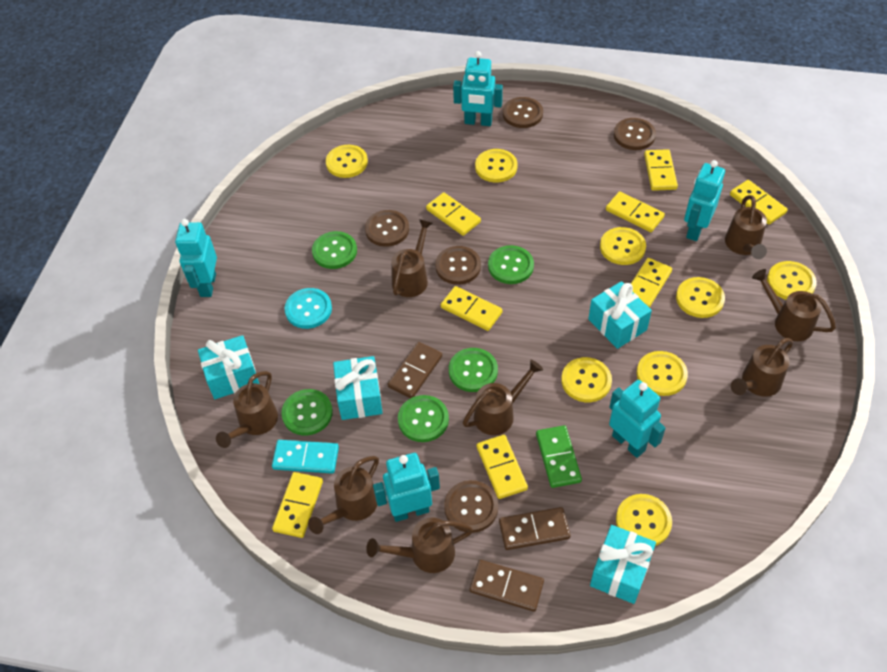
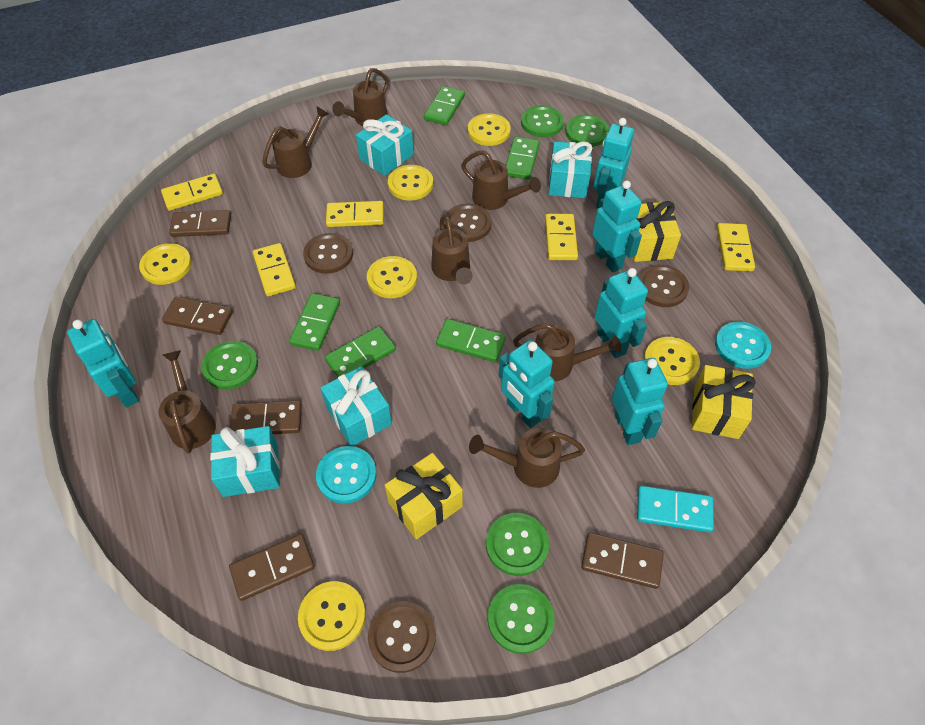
brown button: 5 -> 4
brown domino: 3 -> 5
brown watering can: 8 -> 7
green domino: 1 -> 5
turquoise button: 1 -> 2
turquoise robot: 5 -> 6
yellow button: 8 -> 6
yellow domino: 8 -> 5
yellow gift: 0 -> 3

